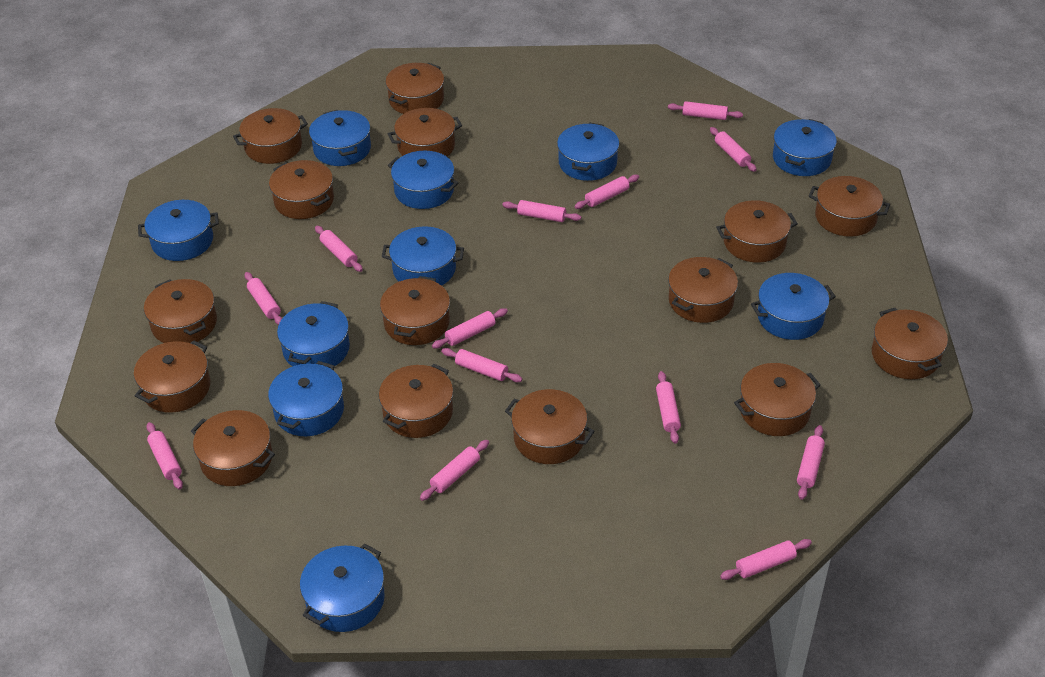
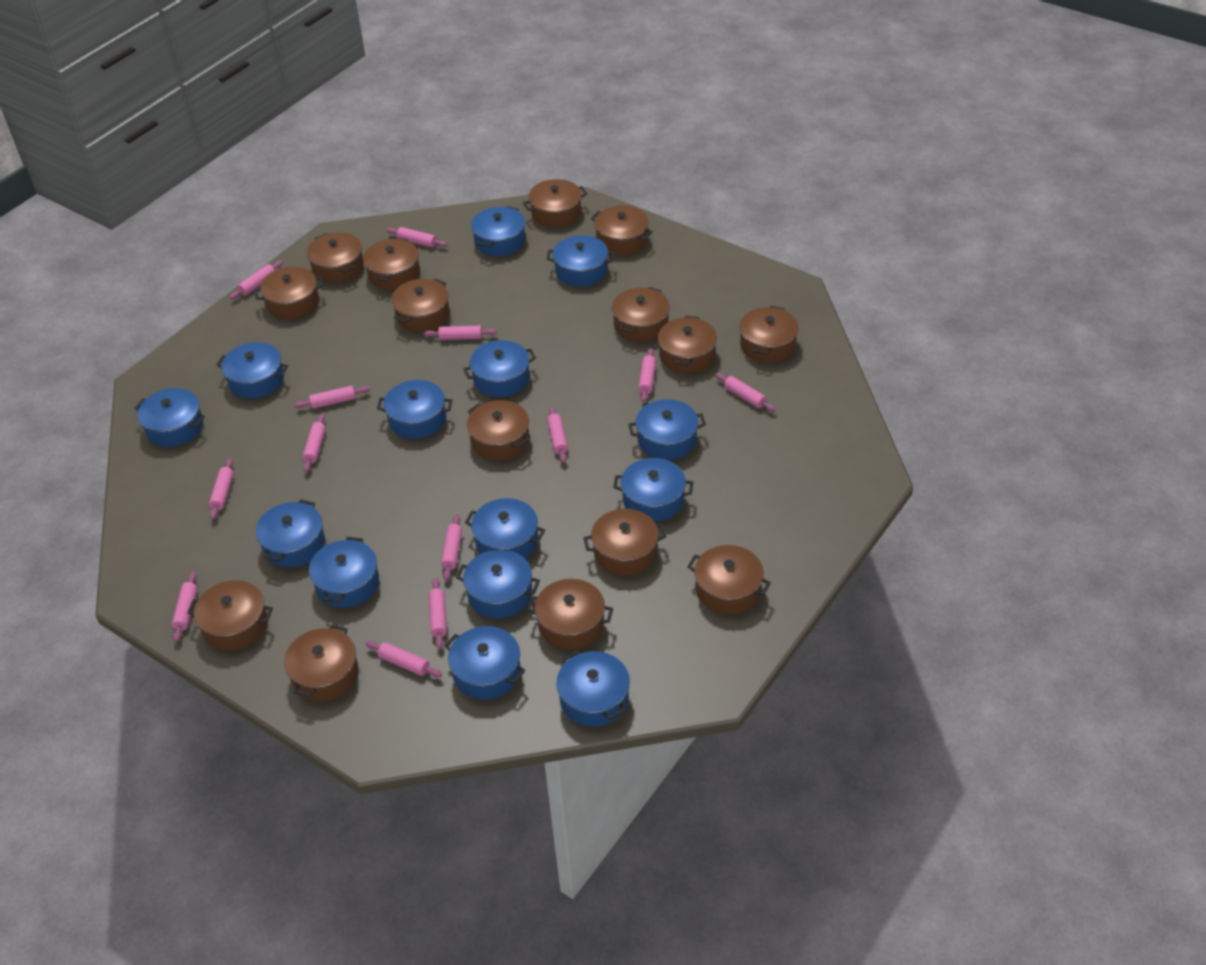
blue pot: 10 -> 14

